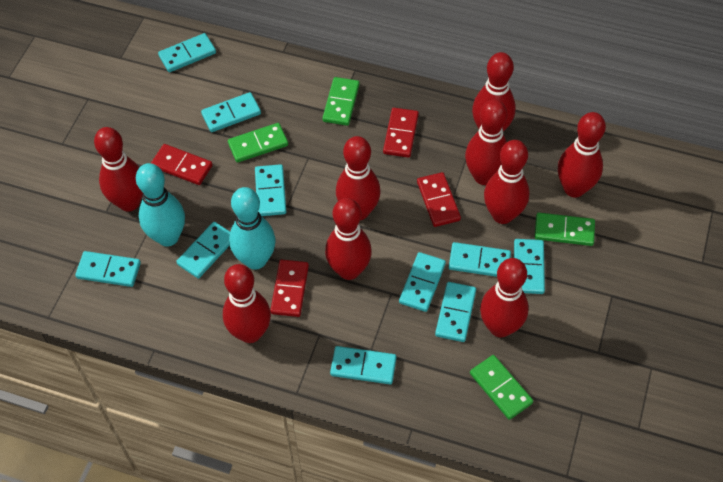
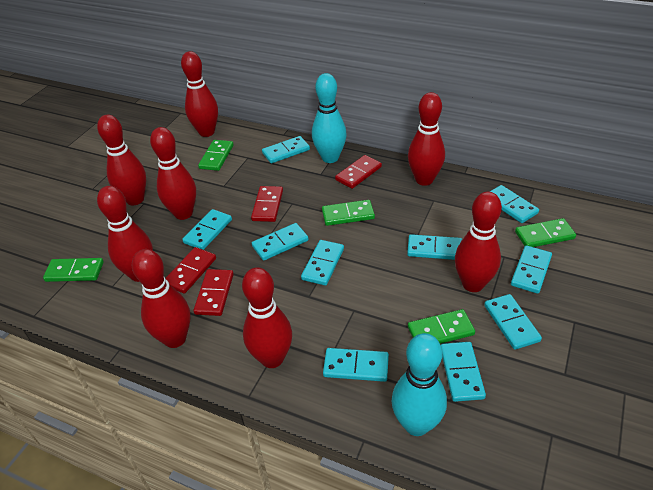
green domino: 4 -> 5
red bowling pin: 9 -> 8

